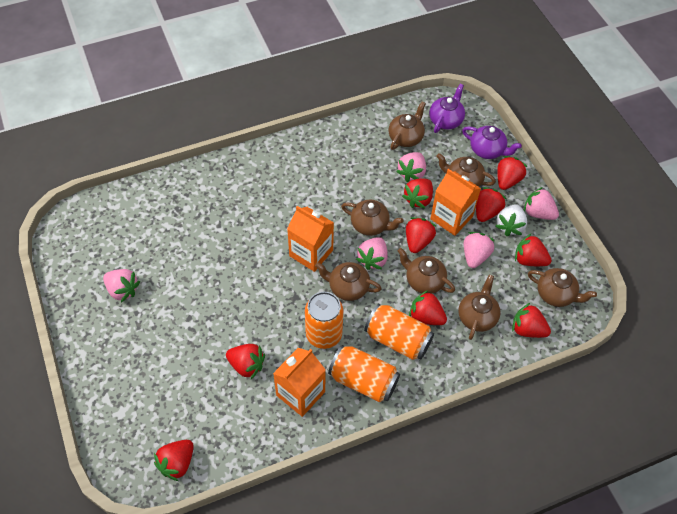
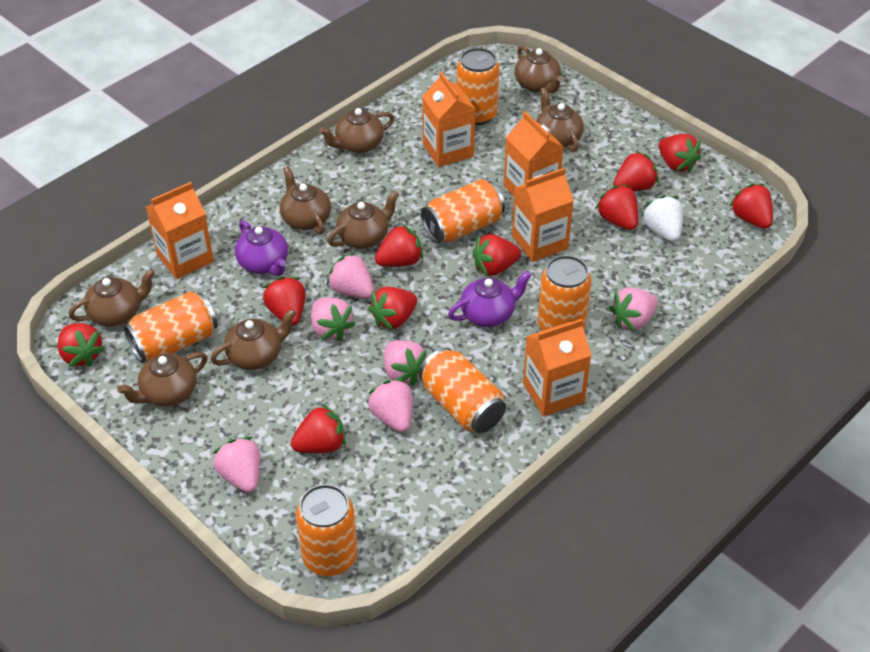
brown teapot: 7 -> 8
orange can: 3 -> 6
orange carton: 3 -> 5
pink strawberry: 5 -> 6
red strawberry: 9 -> 10

